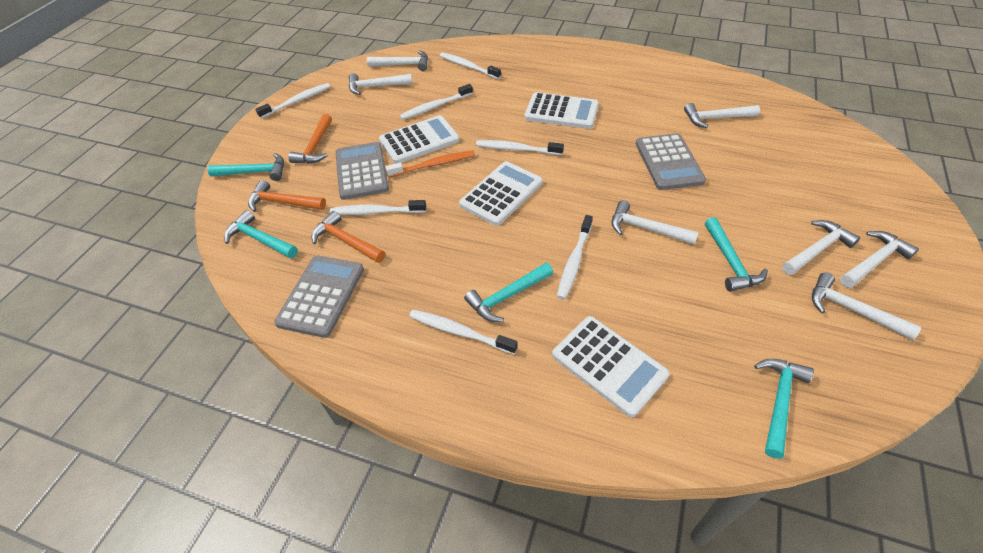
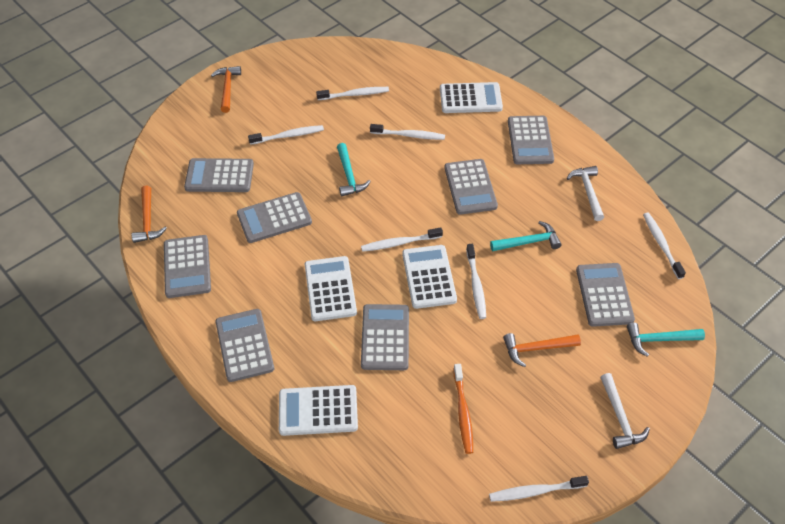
grey calculator: 3 -> 8
turquoise hammer: 5 -> 3
white hammer: 7 -> 2

